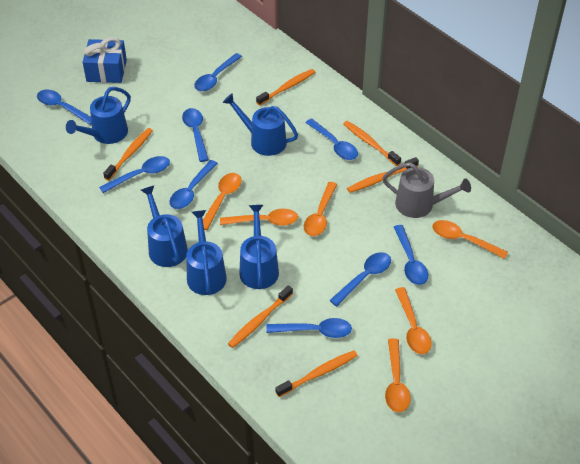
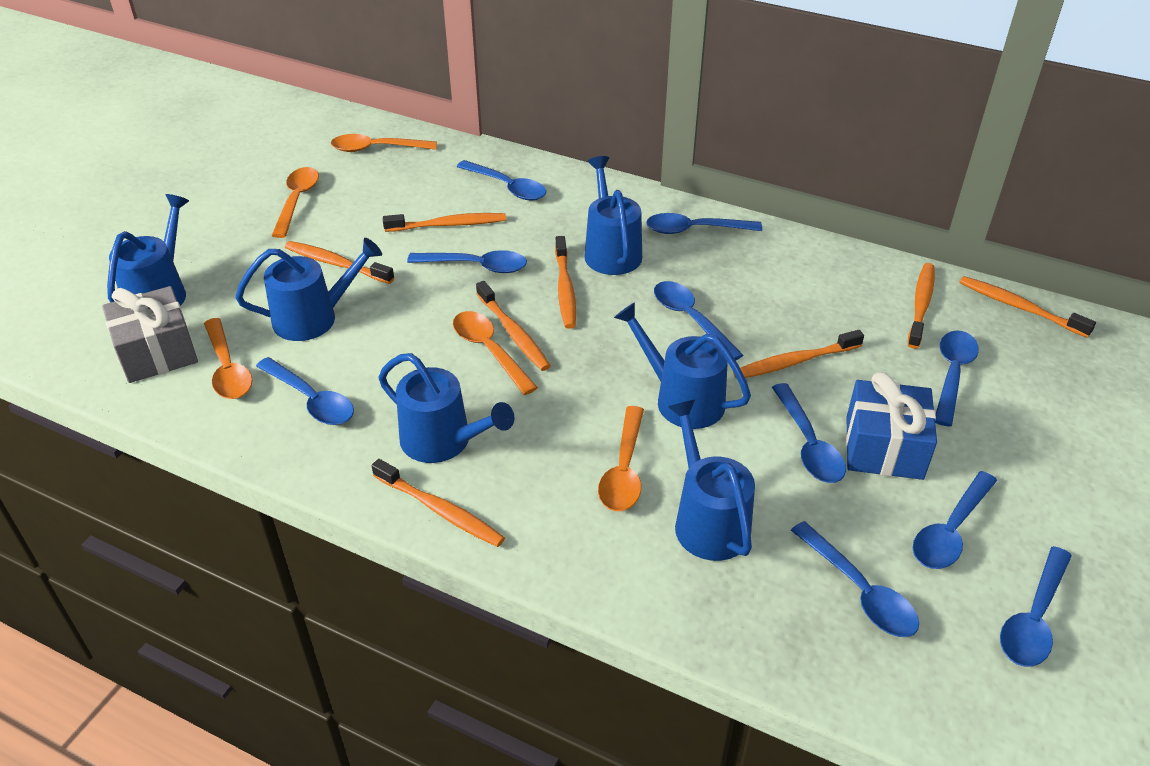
blue spoon: 9 -> 10
blue watering can: 5 -> 6
grey gift: 0 -> 1
grey watering can: 1 -> 0
orange spoon: 6 -> 5
orange toothbrush: 6 -> 8

